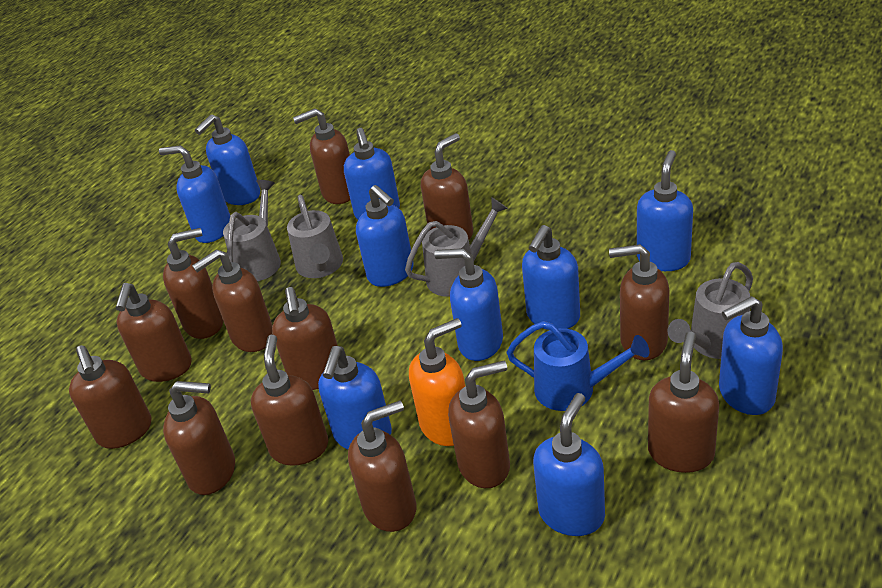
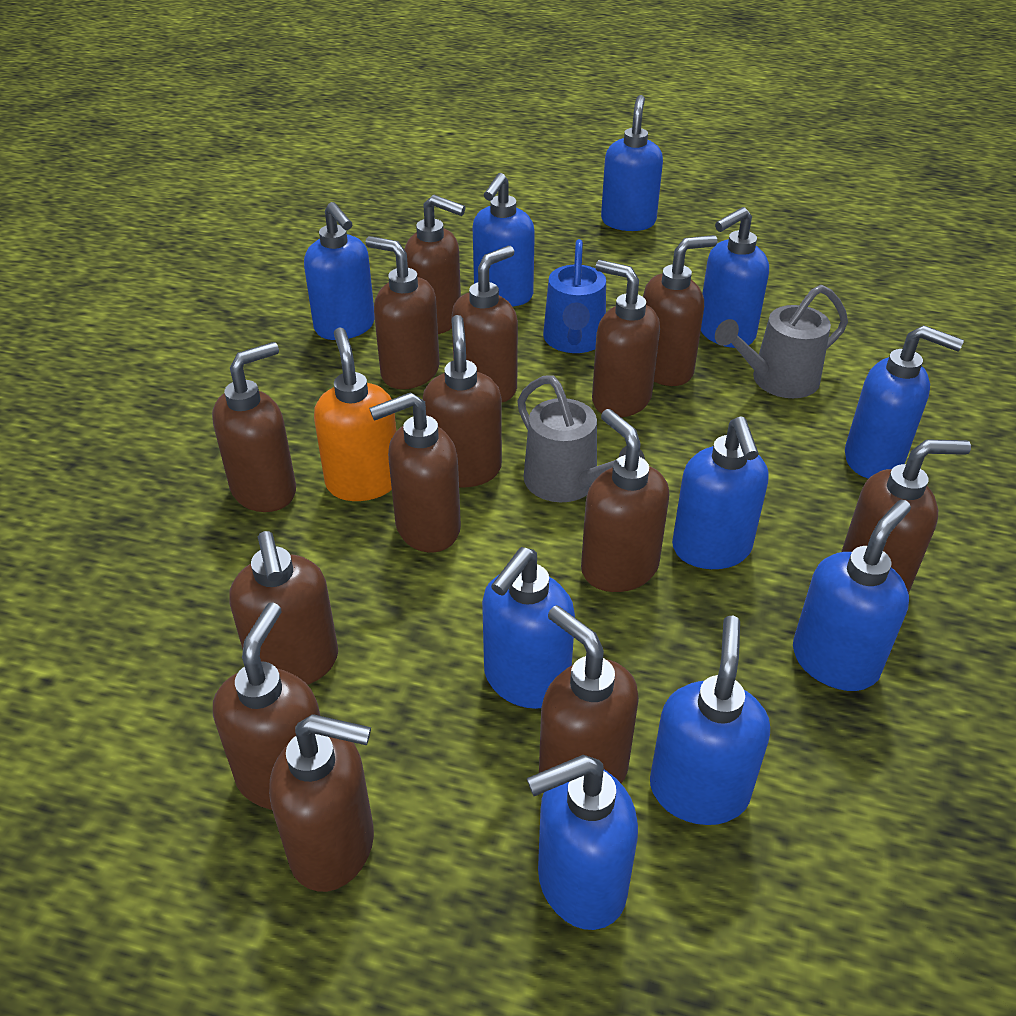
brown soap dispenser: 13 -> 14
grey watering can: 4 -> 2

